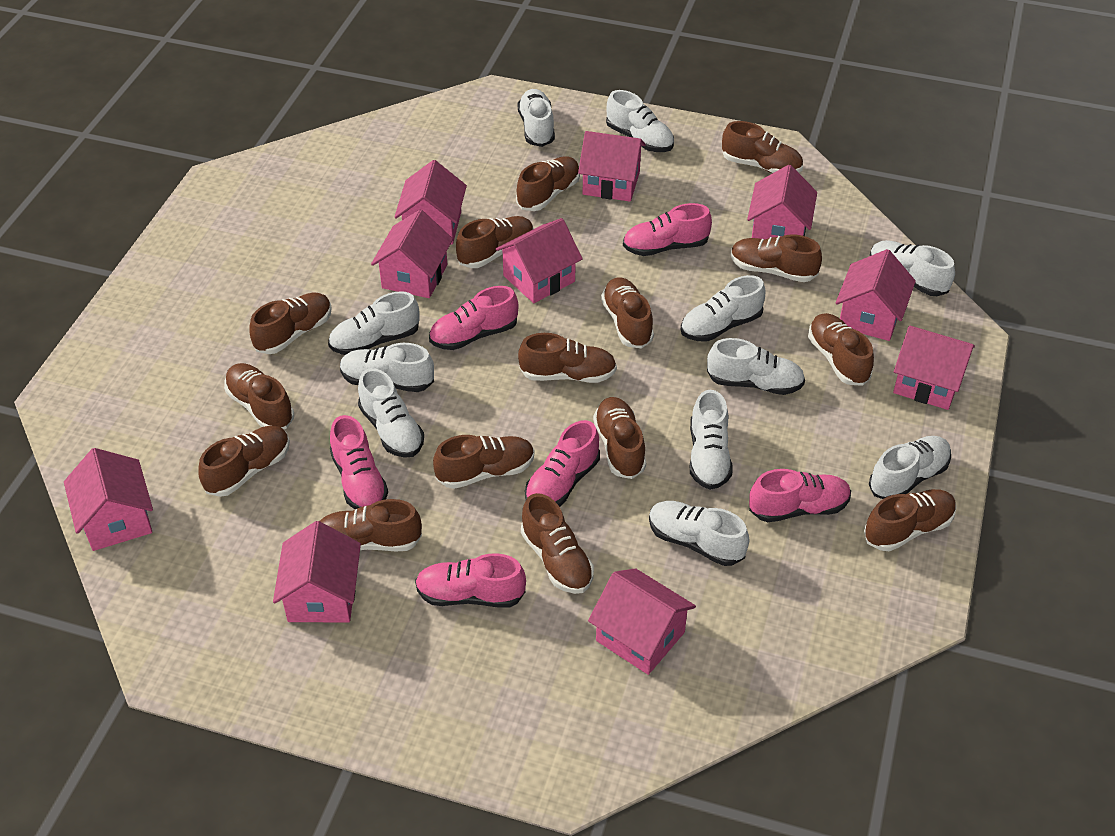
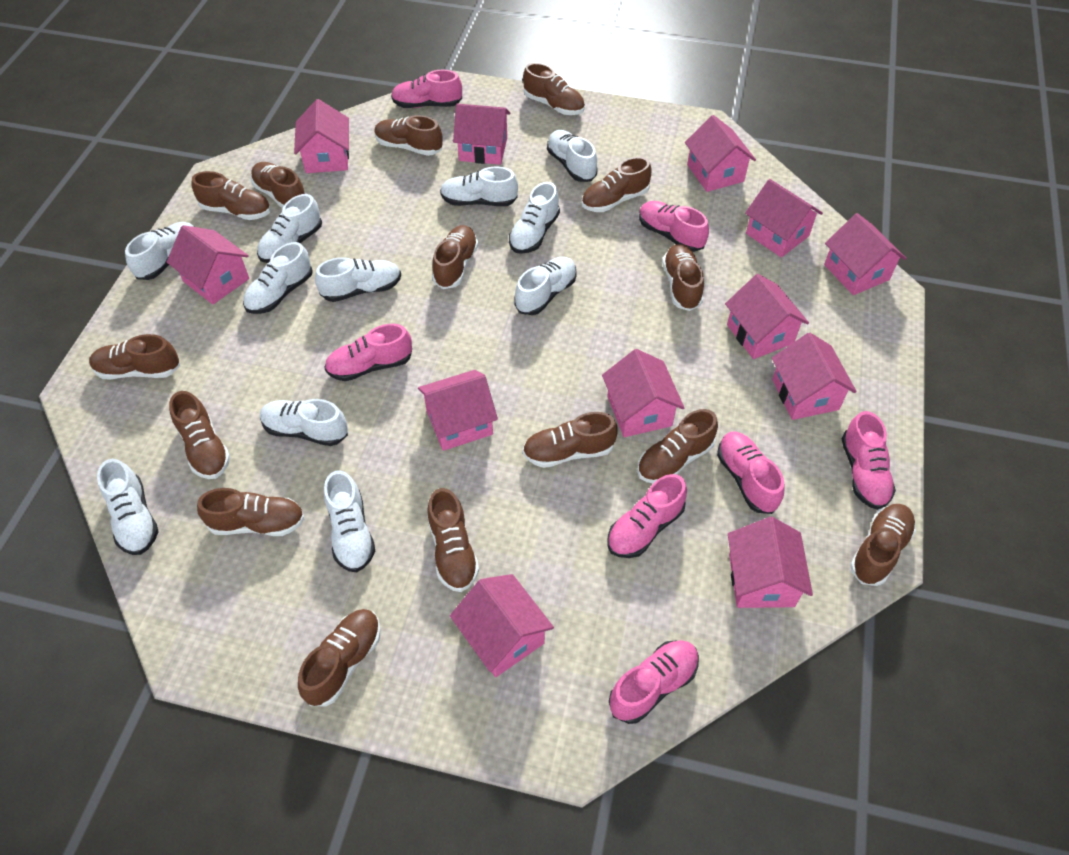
pink house: 10 -> 12
pink shoe: 6 -> 7

